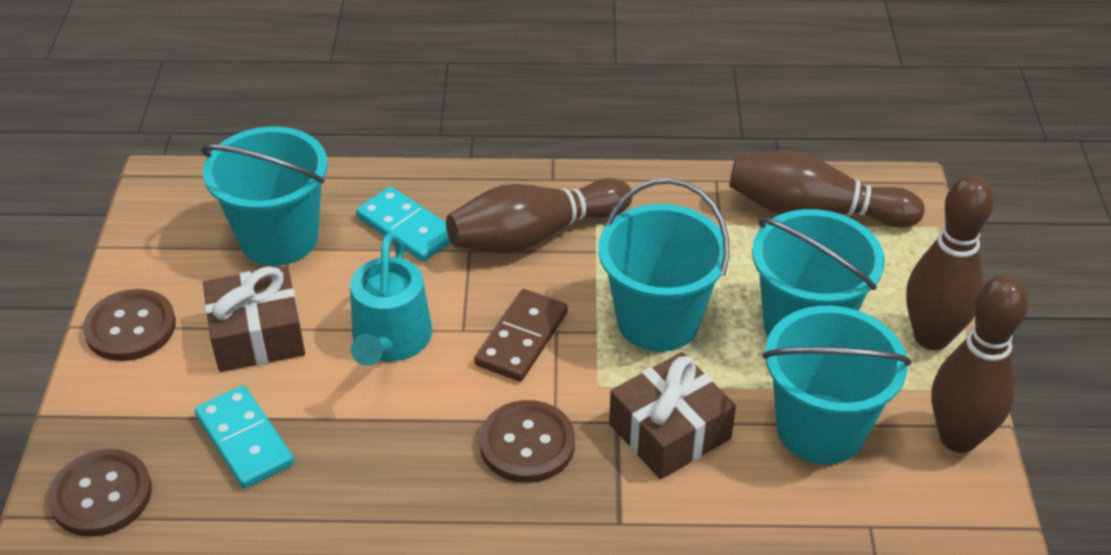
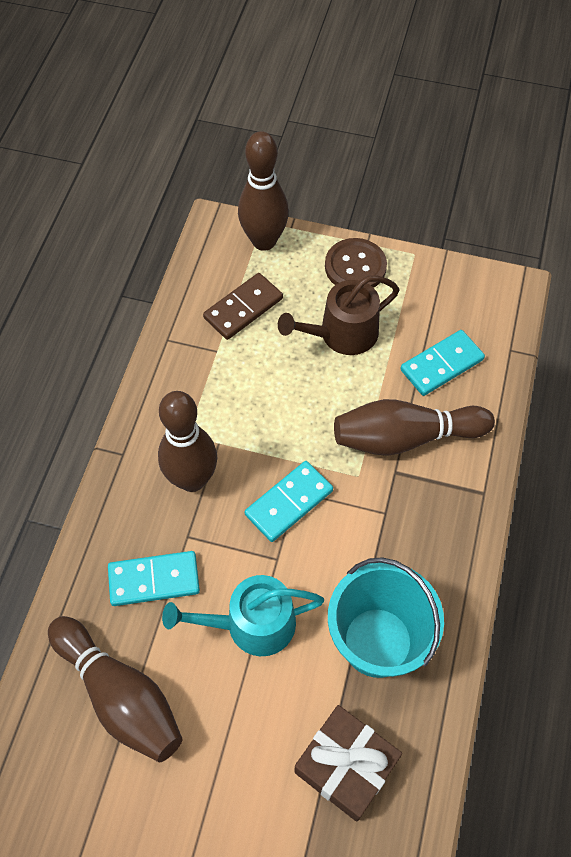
brown button: 3 -> 1
brown gift: 2 -> 1
brown watering can: 0 -> 1
turquoise bucket: 4 -> 1
turquoise domino: 2 -> 3

